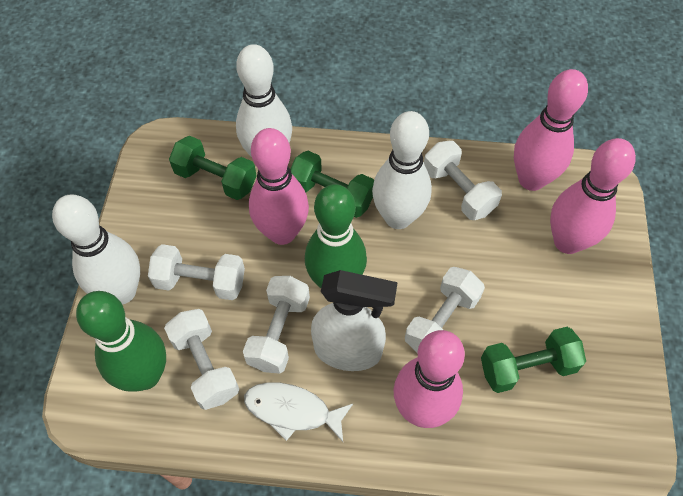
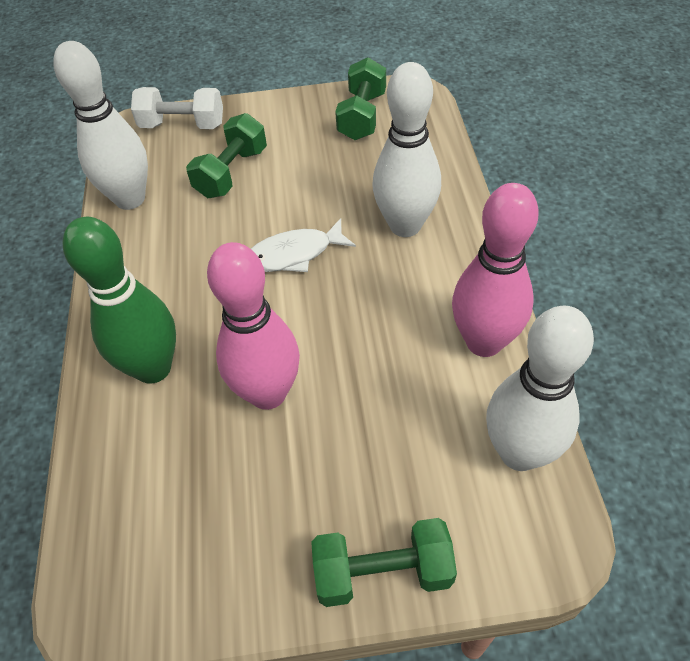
green bowling pin: 2 -> 1
pink bowling pin: 4 -> 2
white dumbbell: 5 -> 1
white spray bottle: 1 -> 0

